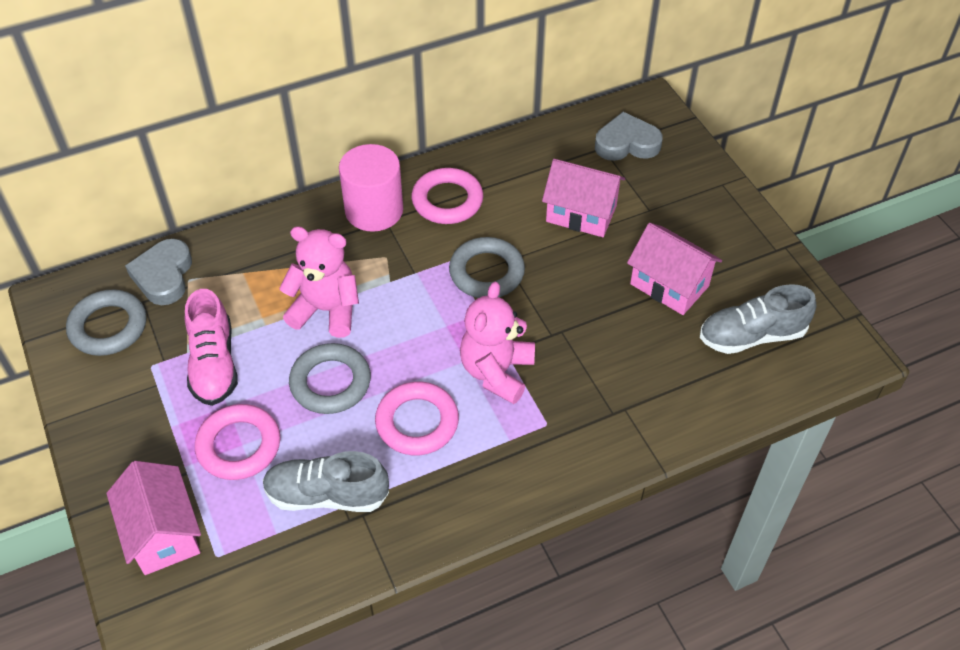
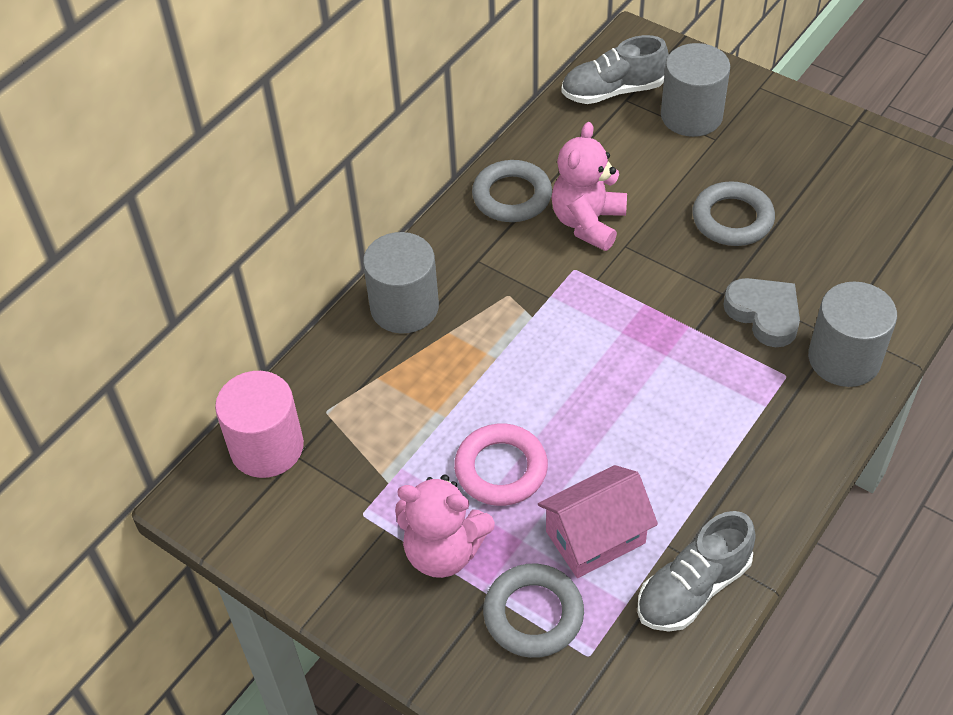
grey cylinder: 0 -> 3
grey heart: 2 -> 1
pink house: 3 -> 1
pink ring: 3 -> 1
pink shoe: 1 -> 0

